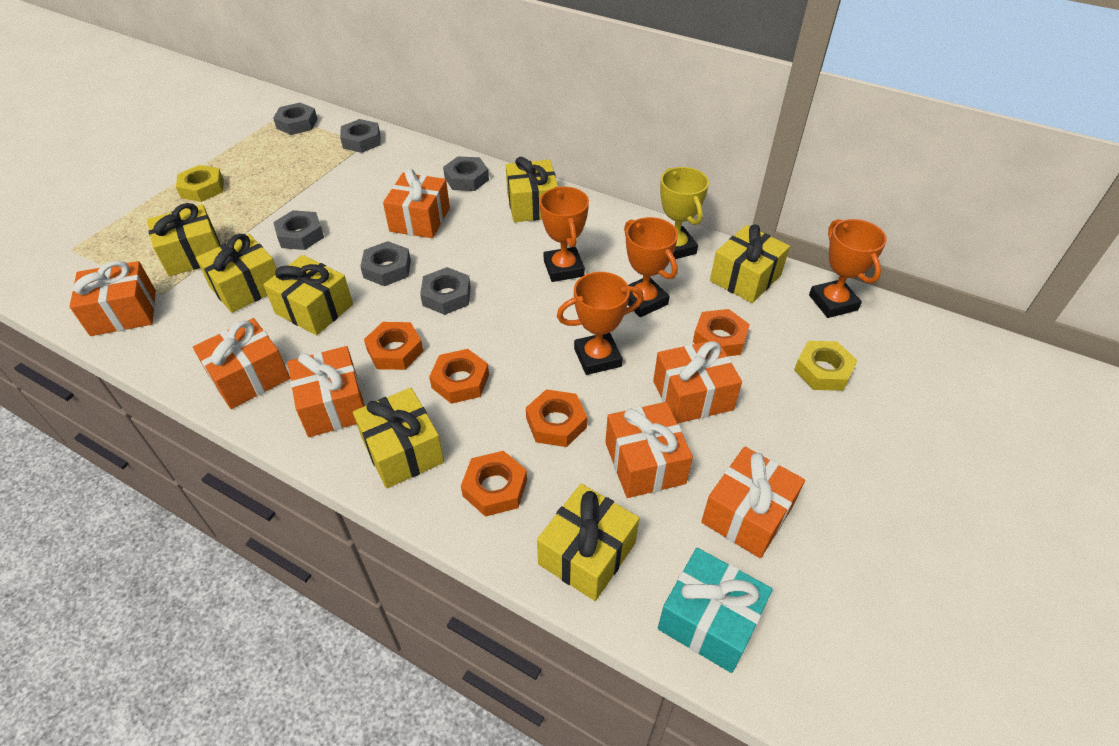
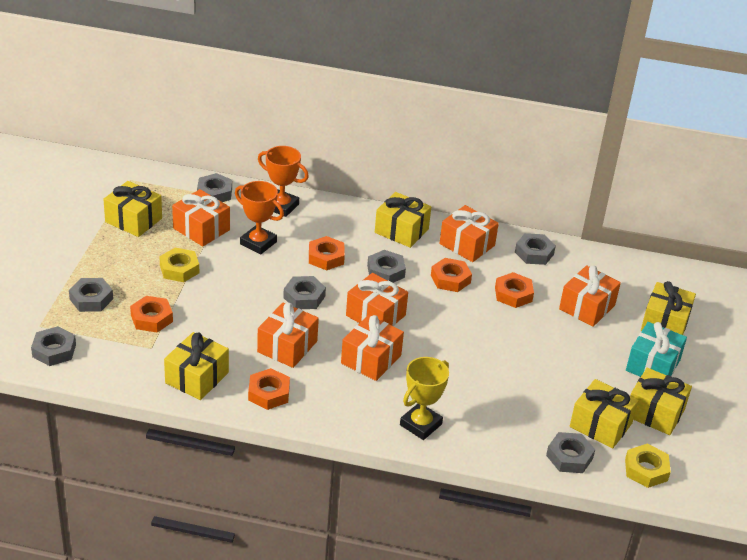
grey nut: 6 -> 7
orange gift: 7 -> 6
orange trophy: 4 -> 2
yellow gift: 7 -> 6

